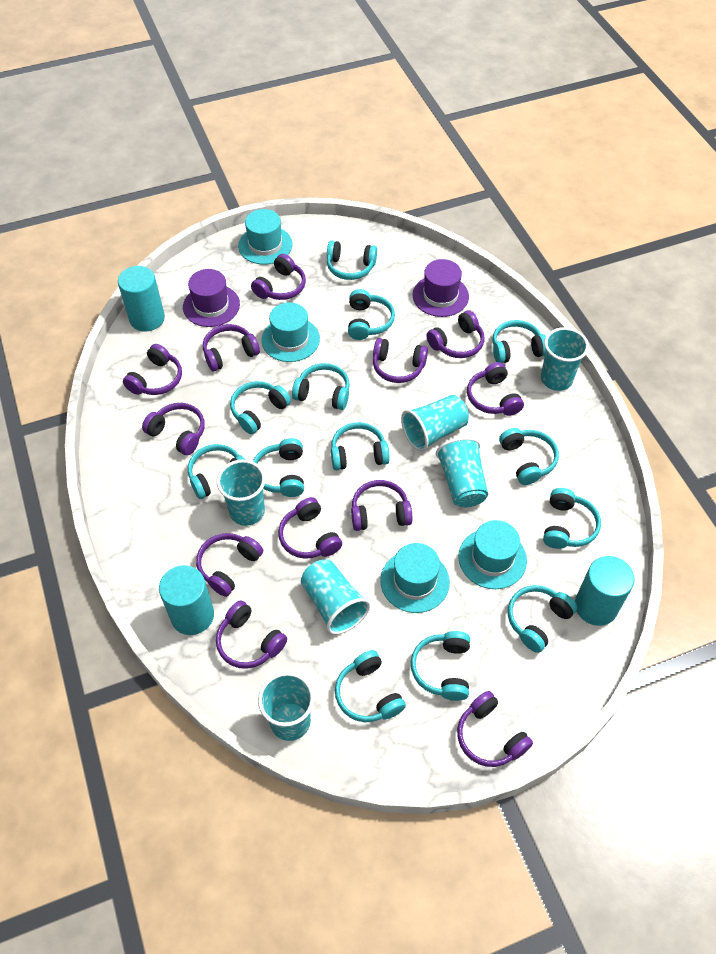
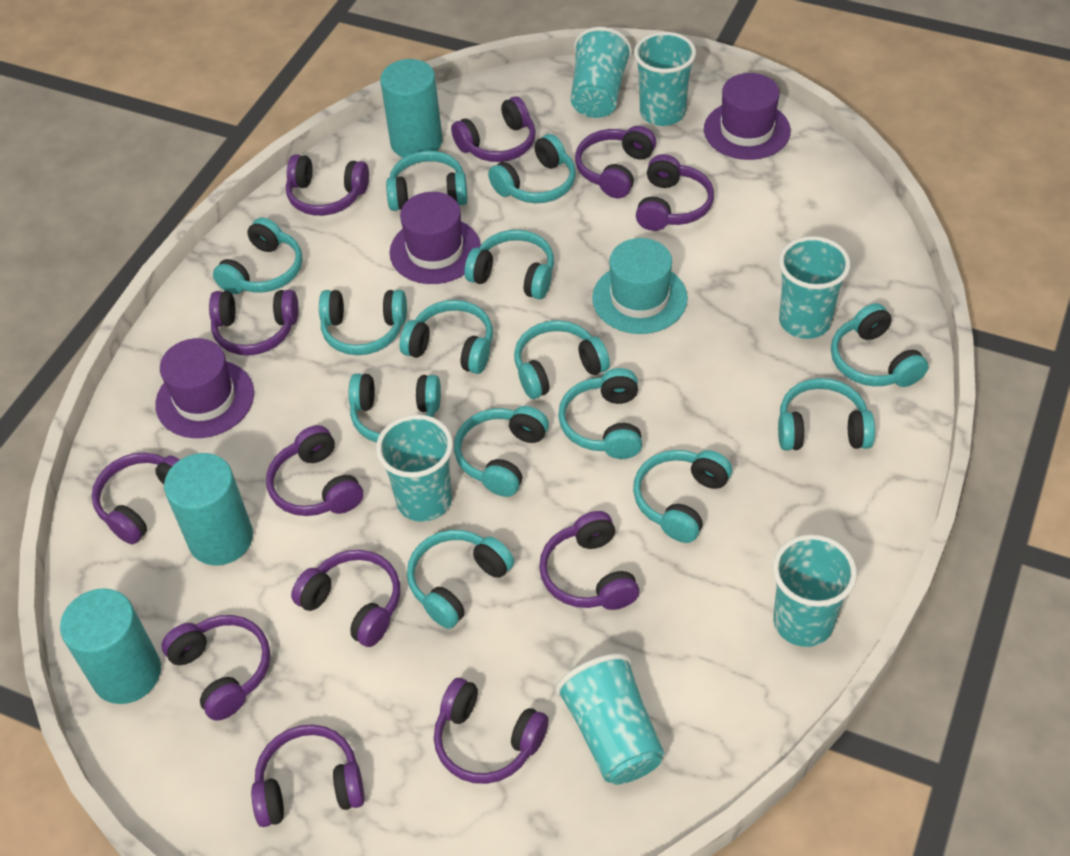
purple hat: 2 -> 3
turquoise hat: 4 -> 1
turquoise headphones: 13 -> 14

